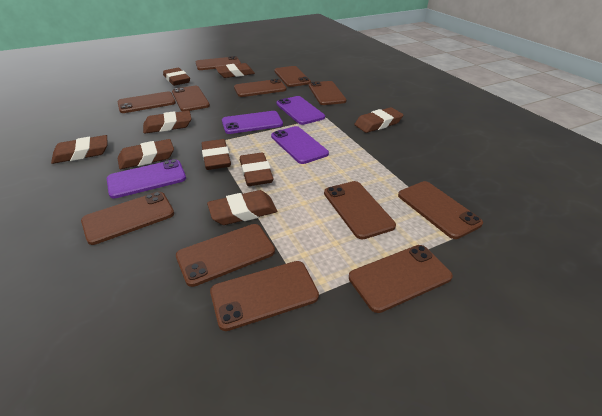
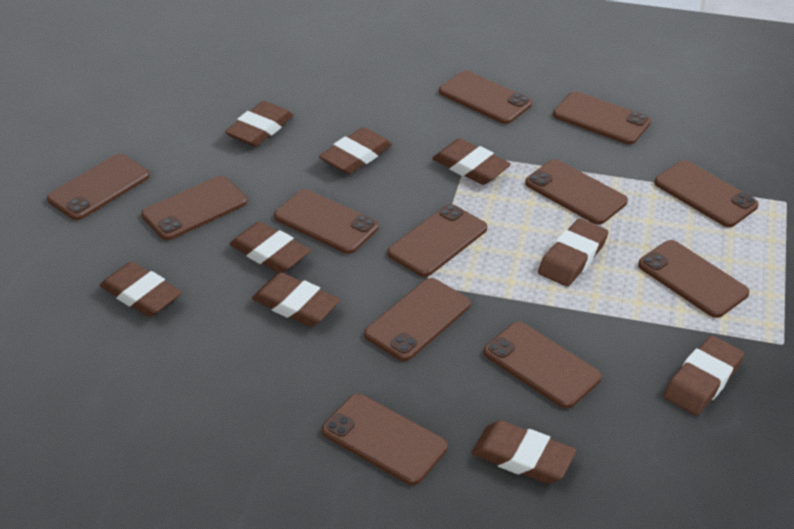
purple phone: 4 -> 0

